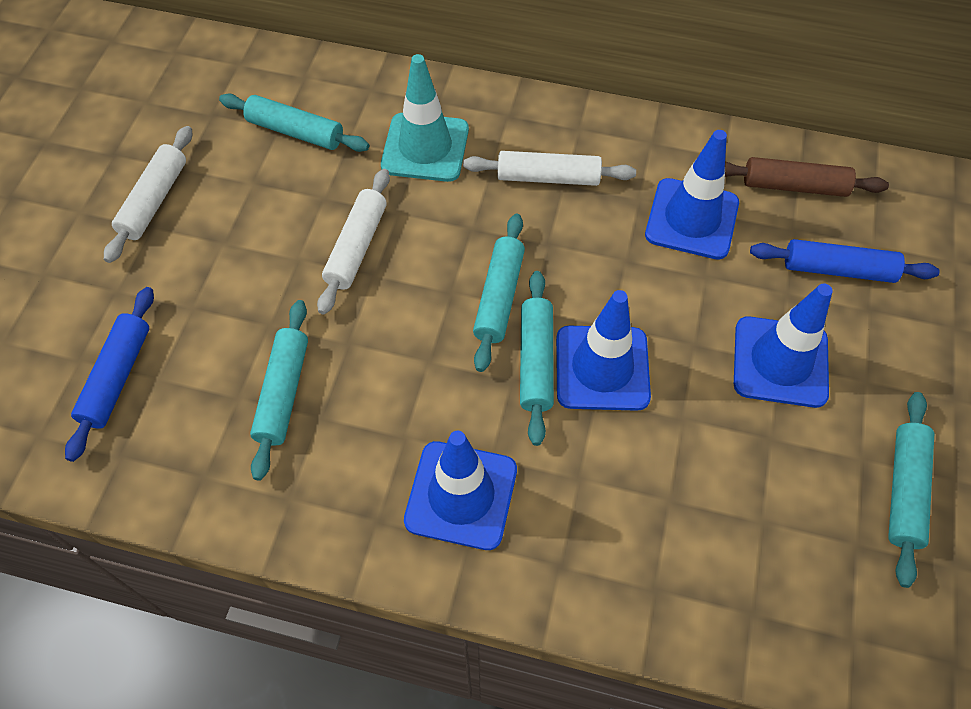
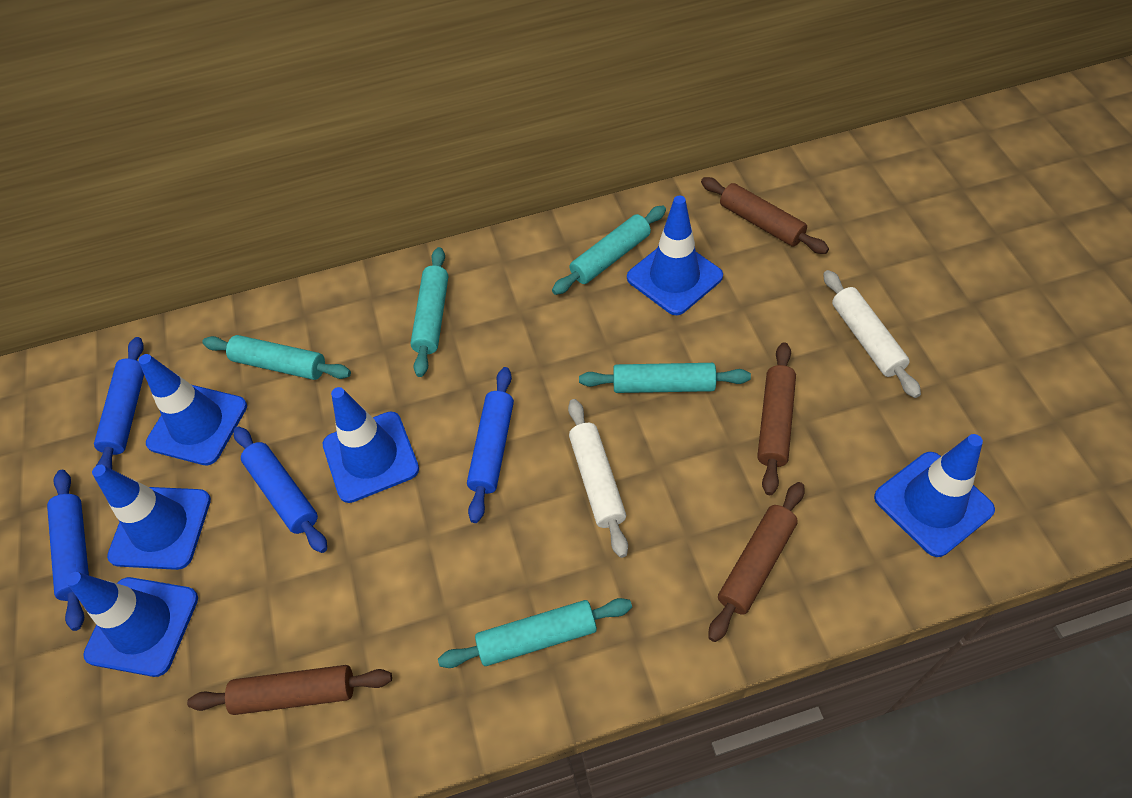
blue rolling pin: 2 -> 4
blue traffic cone: 4 -> 6
brown rolling pin: 1 -> 4
turquoise traffic cone: 1 -> 0
white rolling pin: 3 -> 2

